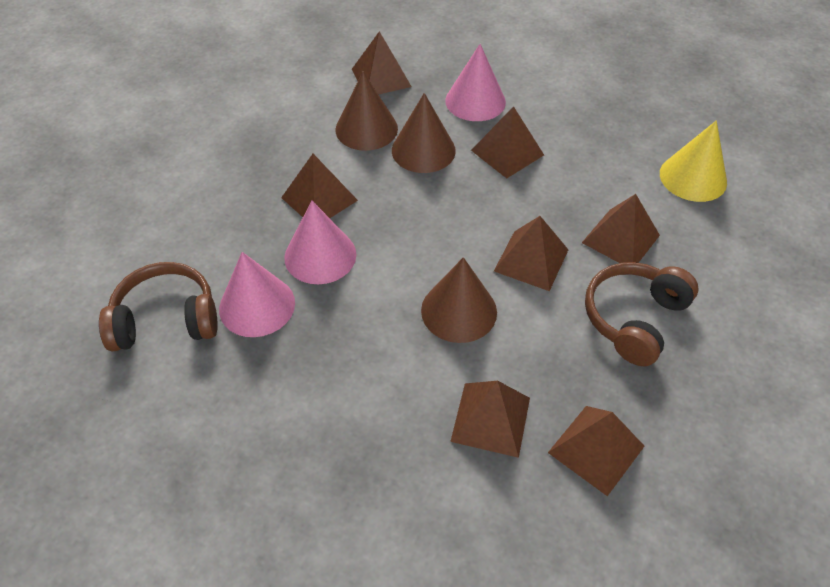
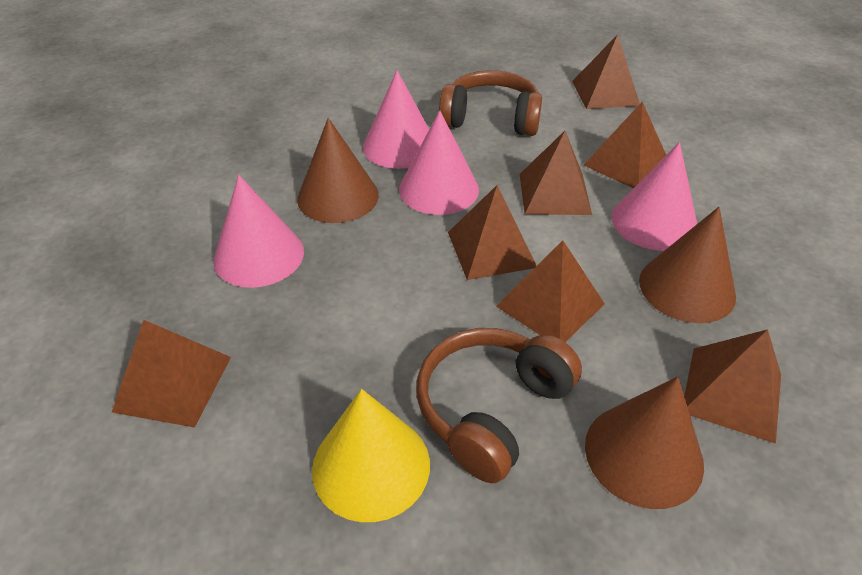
pink cone: 3 -> 4

